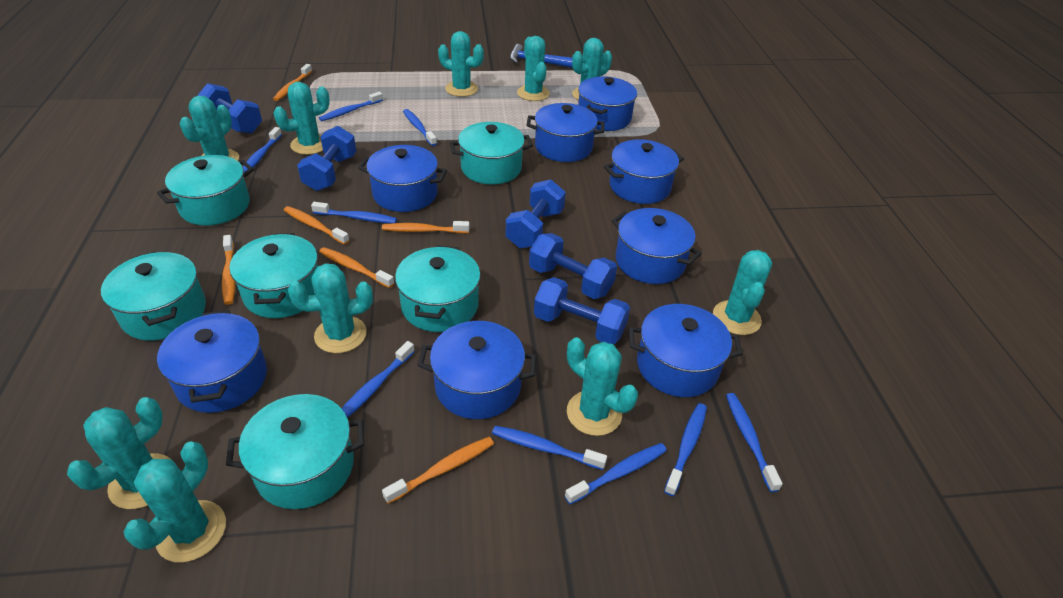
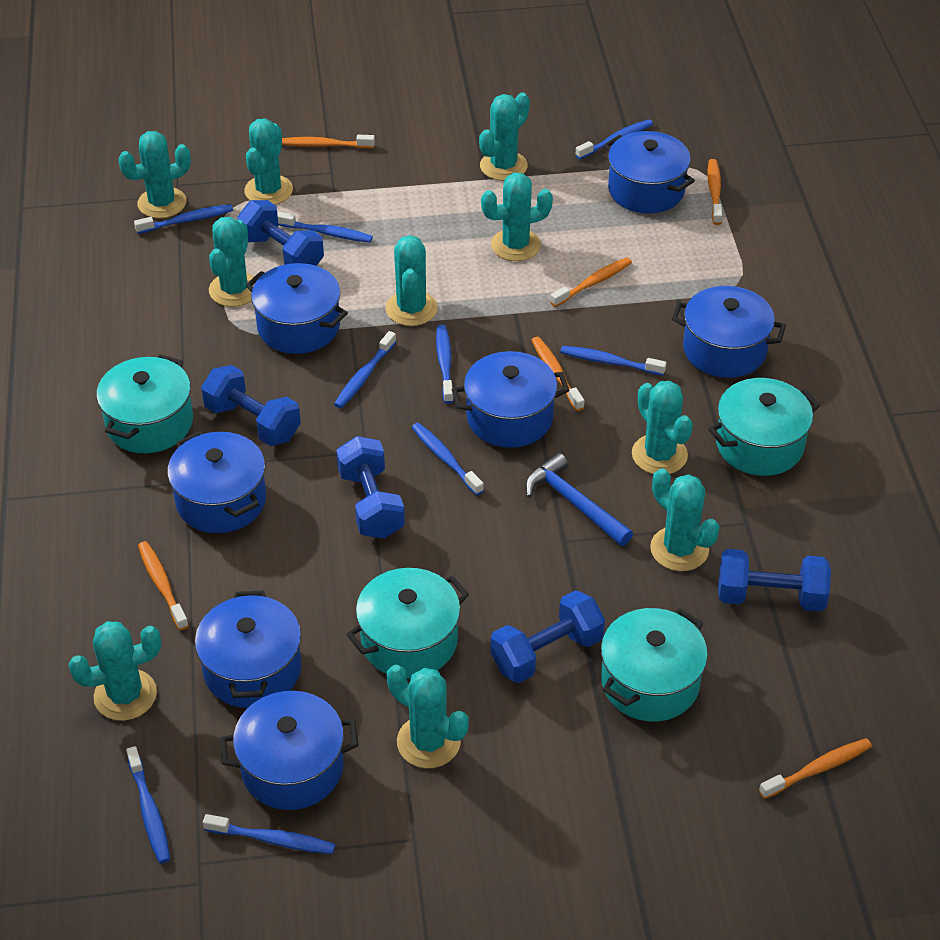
blue pot: 8 -> 7
turquoise pot: 6 -> 4

